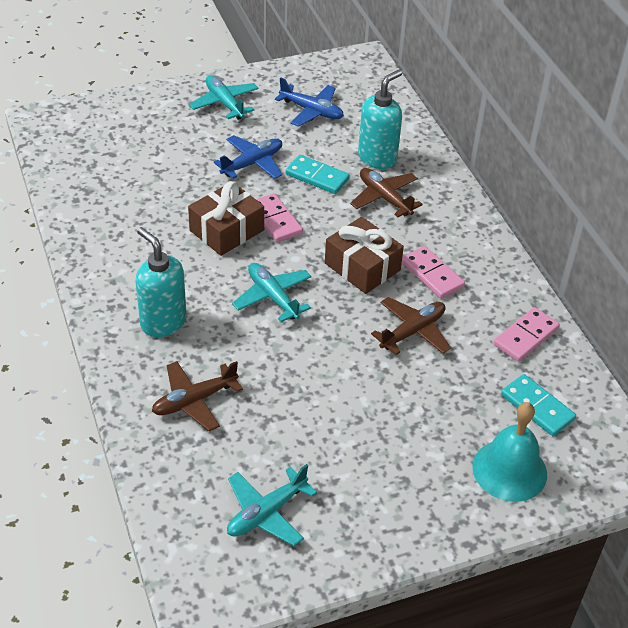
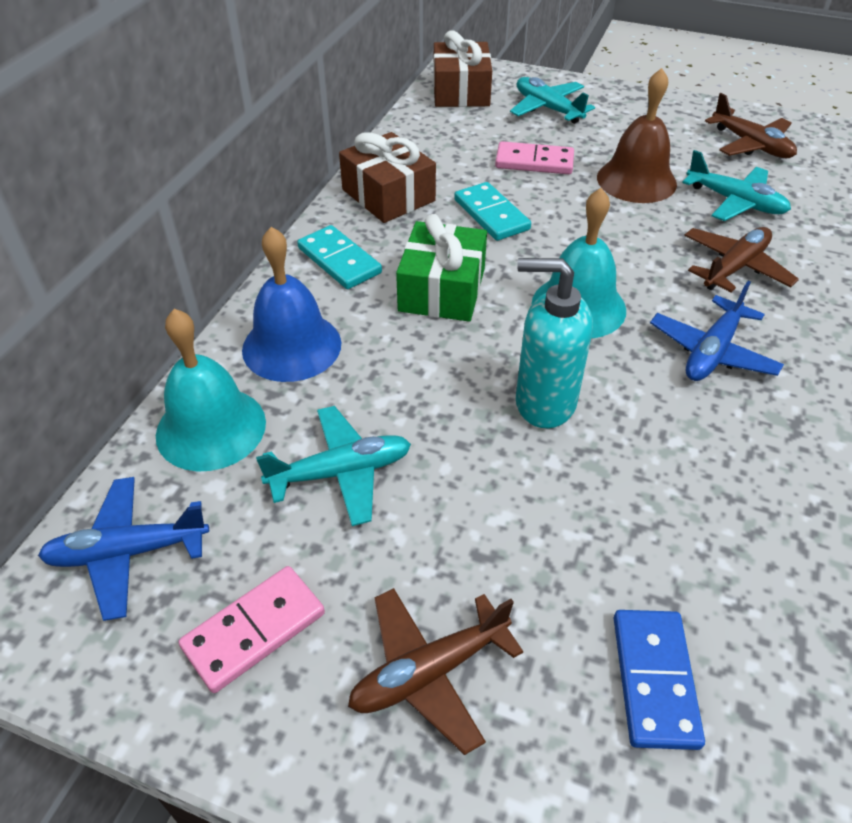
blue bell: 0 -> 1
blue domino: 0 -> 1
brown bell: 0 -> 1
green gift: 0 -> 1
pink domino: 3 -> 2
turquoise bell: 1 -> 2
turquoise soap dispenser: 2 -> 1

